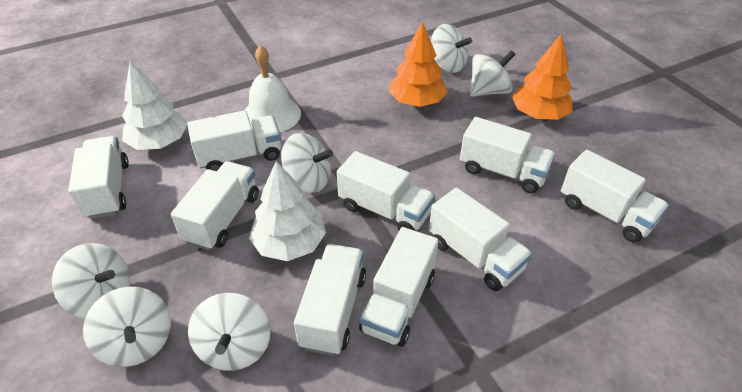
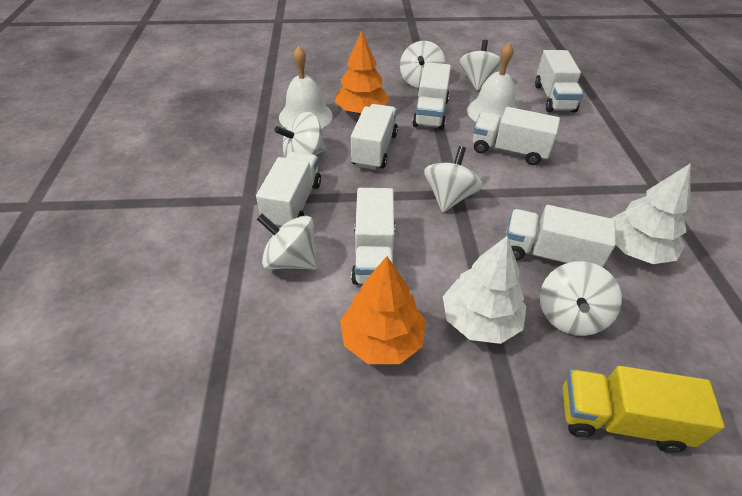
white bell: 1 -> 2
white truck: 9 -> 7
yellow truck: 0 -> 1

